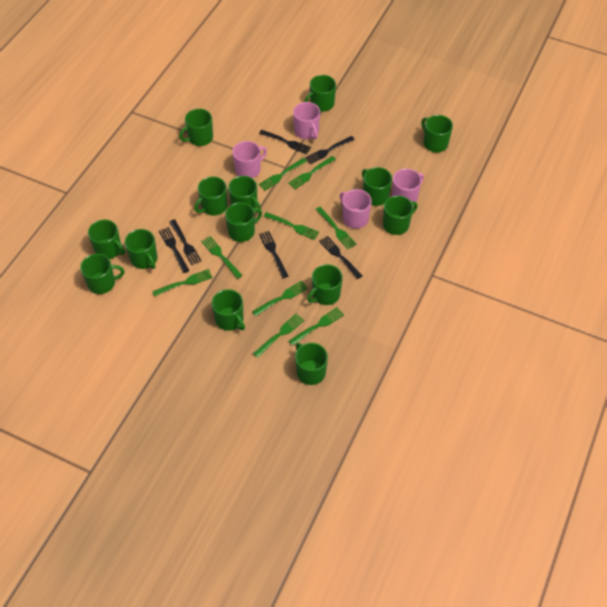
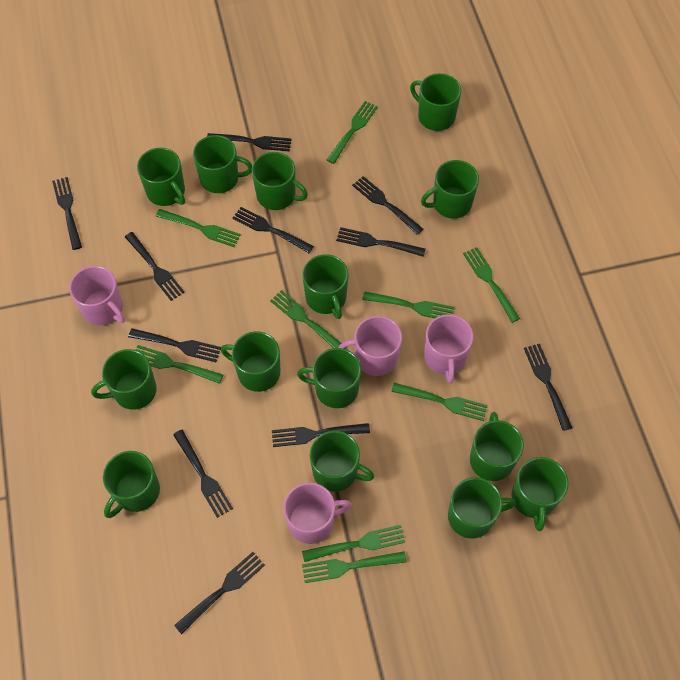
black fork: 6 -> 11

